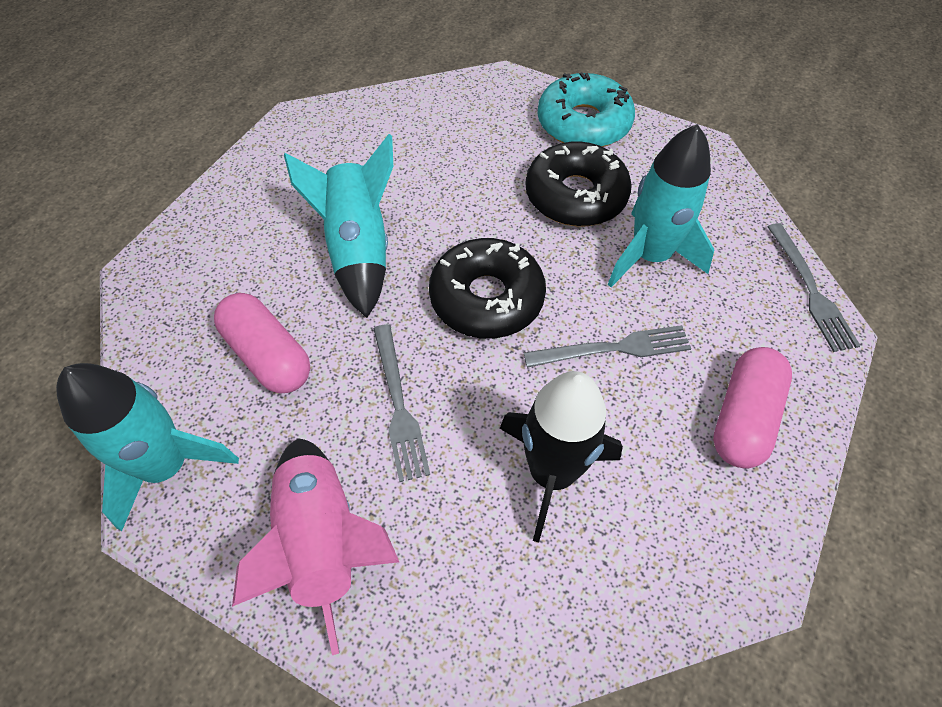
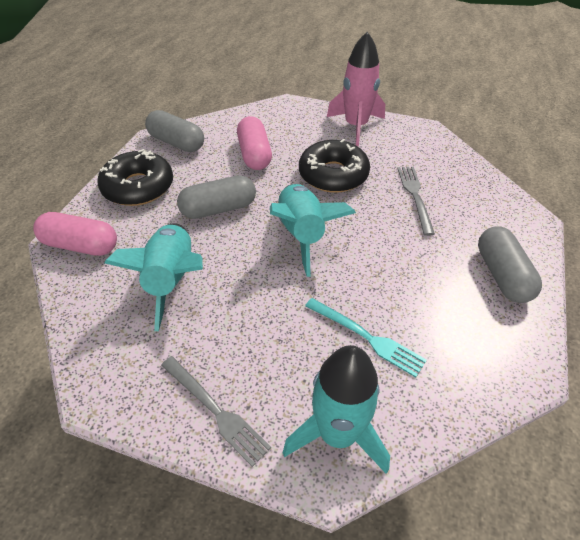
black rocket: 1 -> 0
grey capsule: 0 -> 3
grey fork: 3 -> 2
turquoise donut: 1 -> 0
turquoise fork: 0 -> 1

